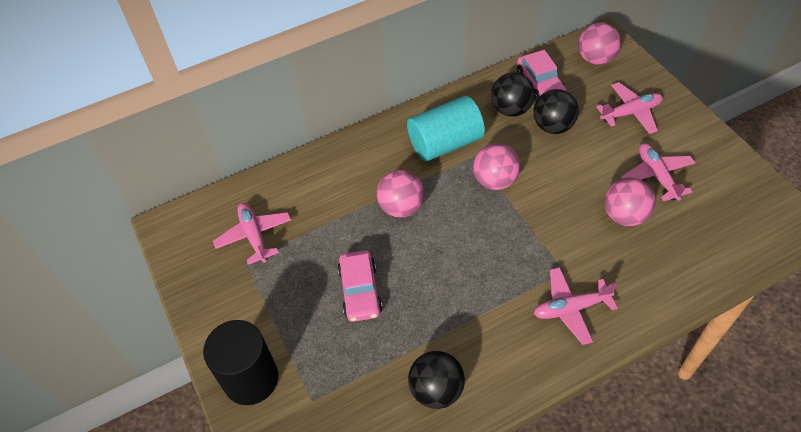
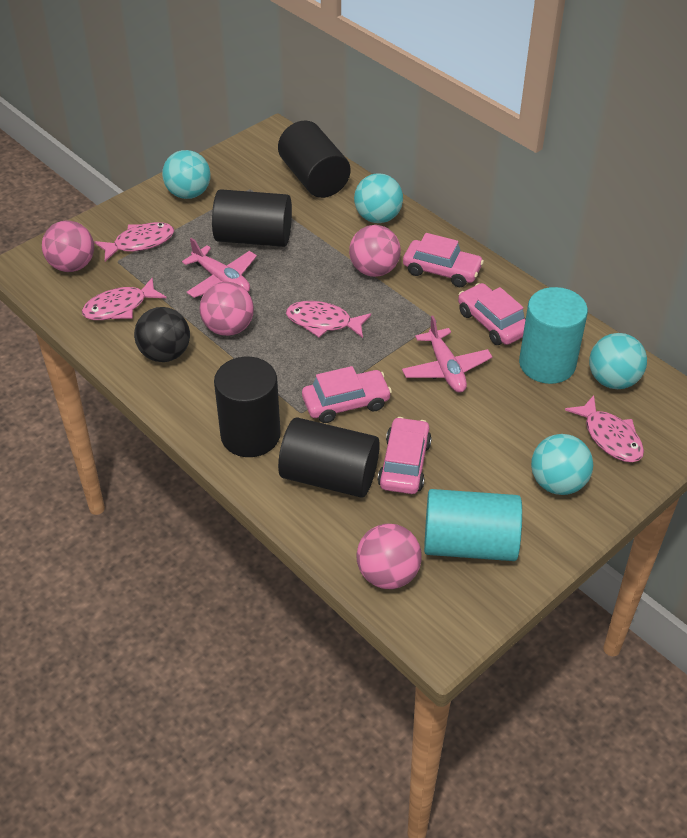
black ball: 3 -> 1
black cylinder: 1 -> 4
pink car: 2 -> 4
pink fish: 0 -> 4
pink plane: 4 -> 2
turquoise ball: 0 -> 4
turquoise cylinder: 1 -> 2

